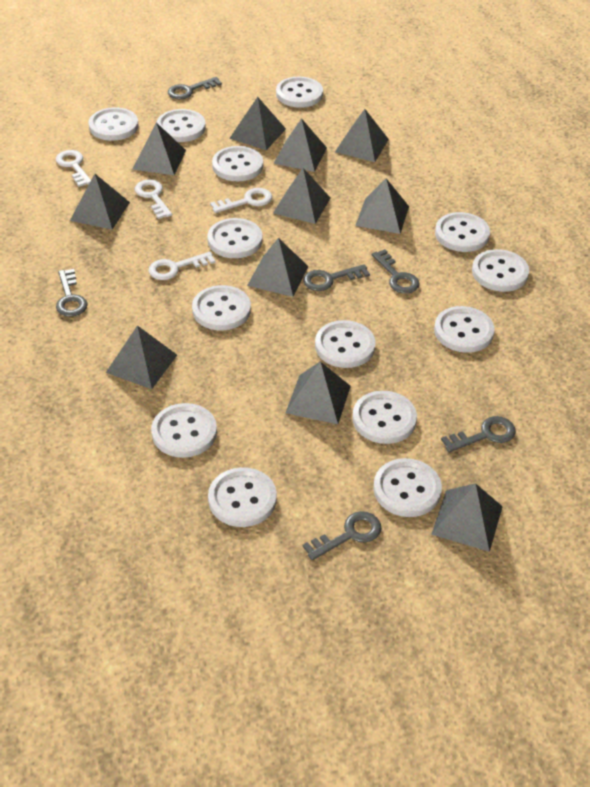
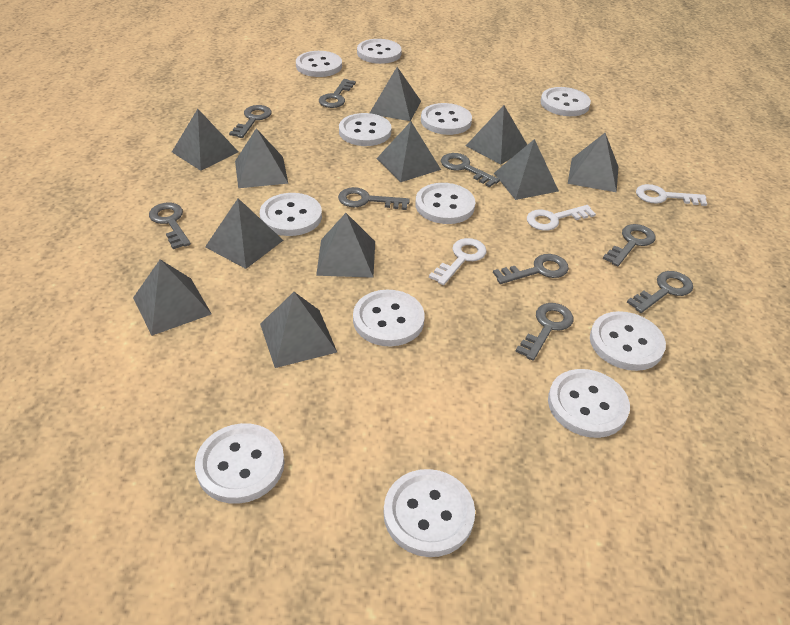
grey key: 6 -> 9
white button: 14 -> 12
white key: 4 -> 3

